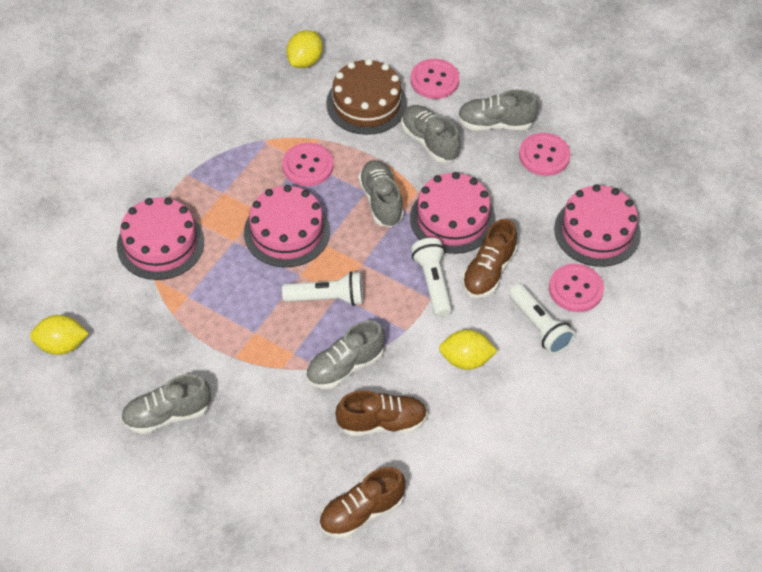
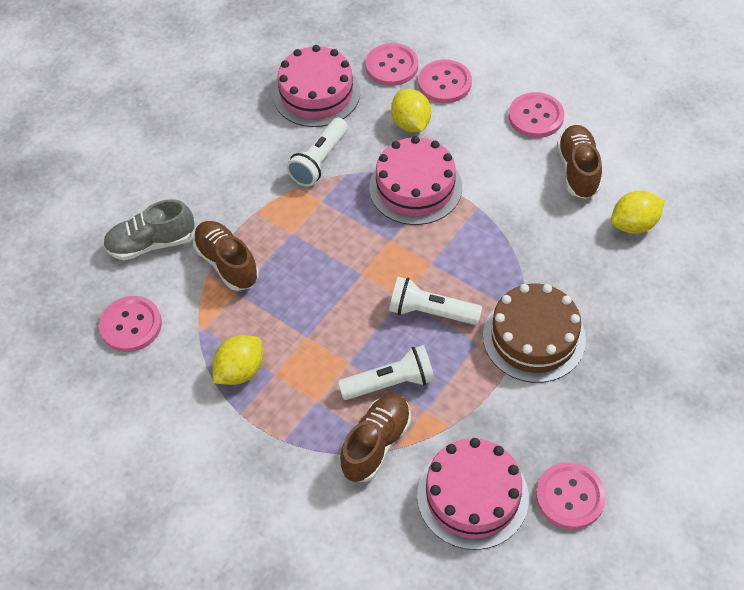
grey shoe: 5 -> 1
pink button: 4 -> 5
pink cake: 4 -> 3

